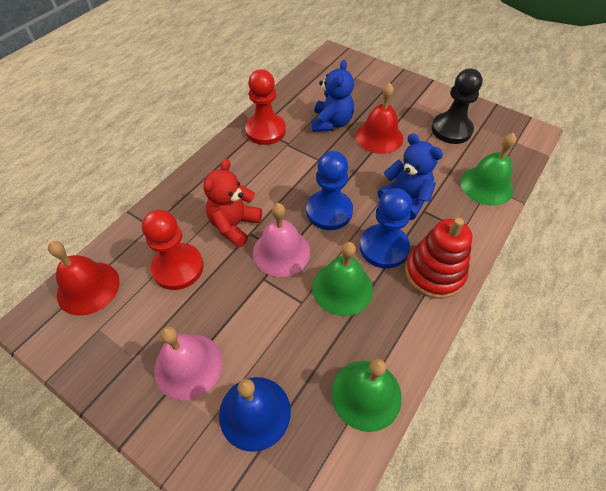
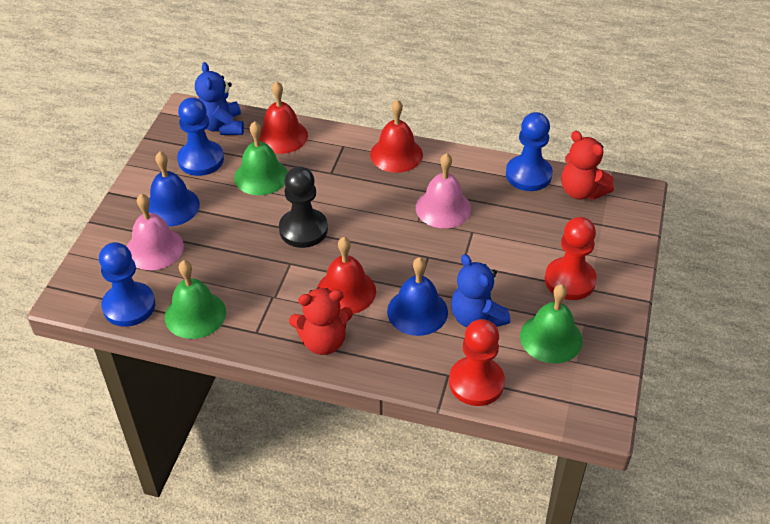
blue bell: 1 -> 2
blue pawn: 2 -> 3
red bell: 2 -> 3
red stacking toy: 1 -> 0
red teddy bear: 1 -> 2

